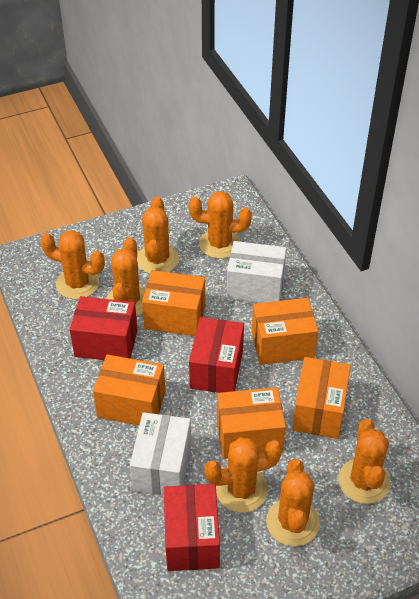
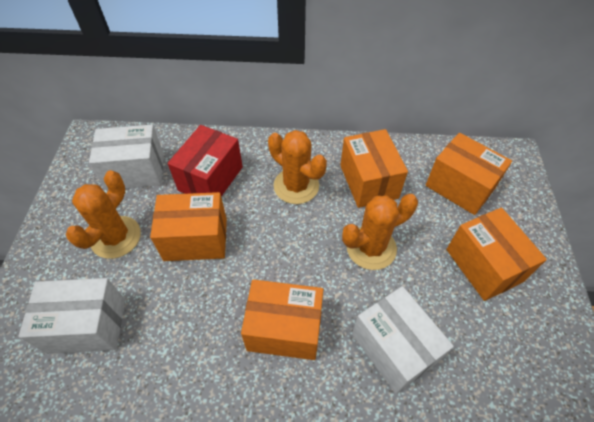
orange cactus: 7 -> 3
red box: 3 -> 1
white box: 2 -> 3

